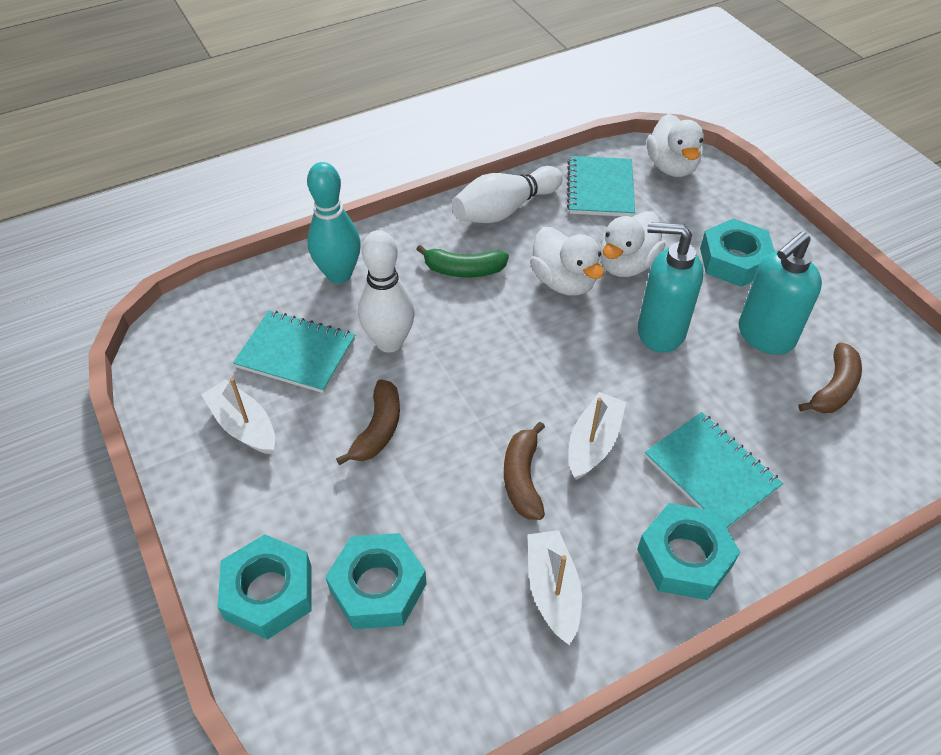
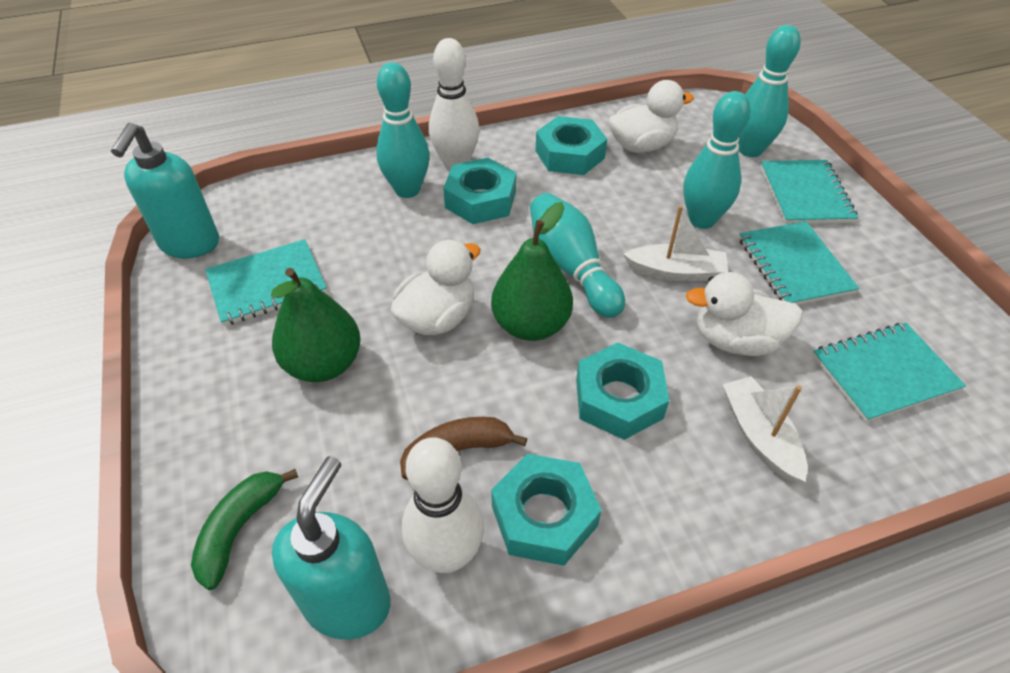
brown banana: 3 -> 1
green pear: 0 -> 2
turquoise bowling pin: 1 -> 4
turquoise notebook: 3 -> 4
white boat: 3 -> 2

